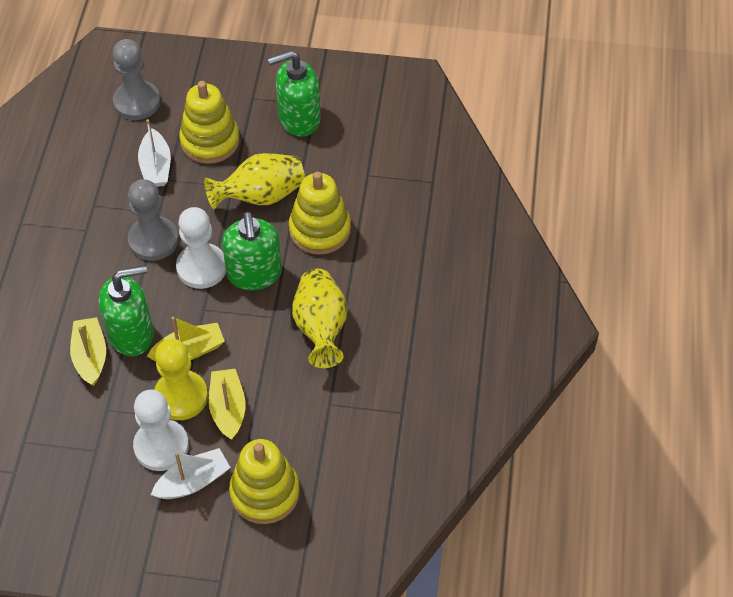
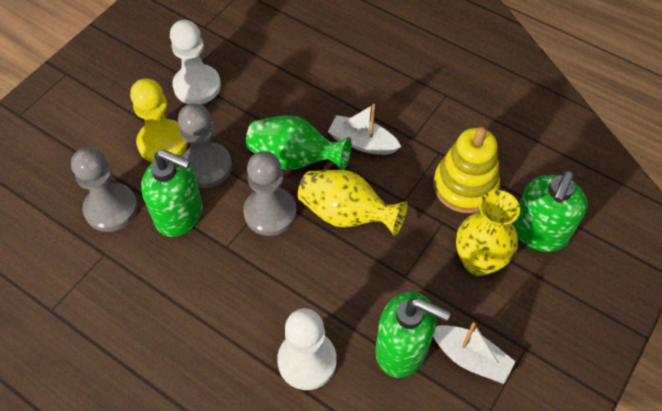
green vase: 0 -> 1
grey pawn: 2 -> 3
yellow boat: 3 -> 0
yellow stacking toy: 3 -> 1

